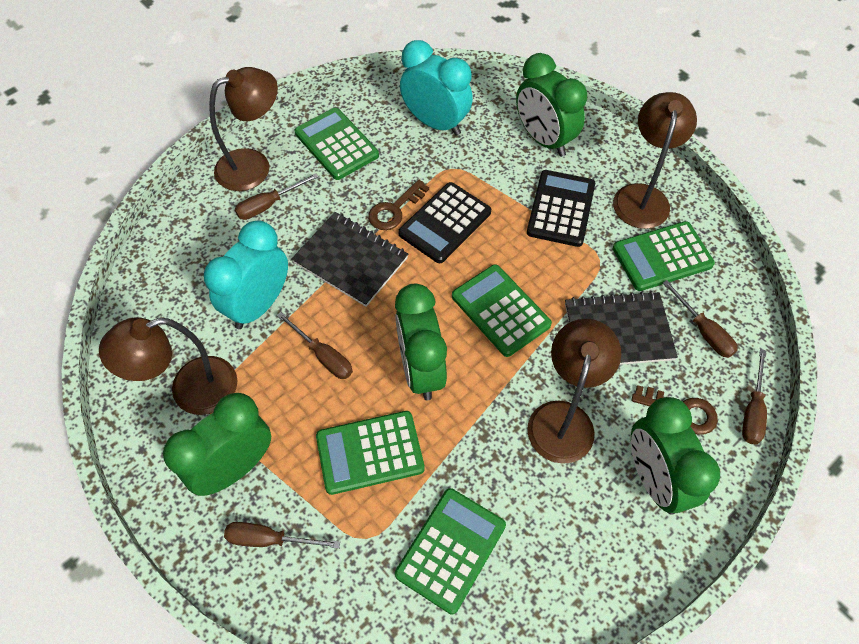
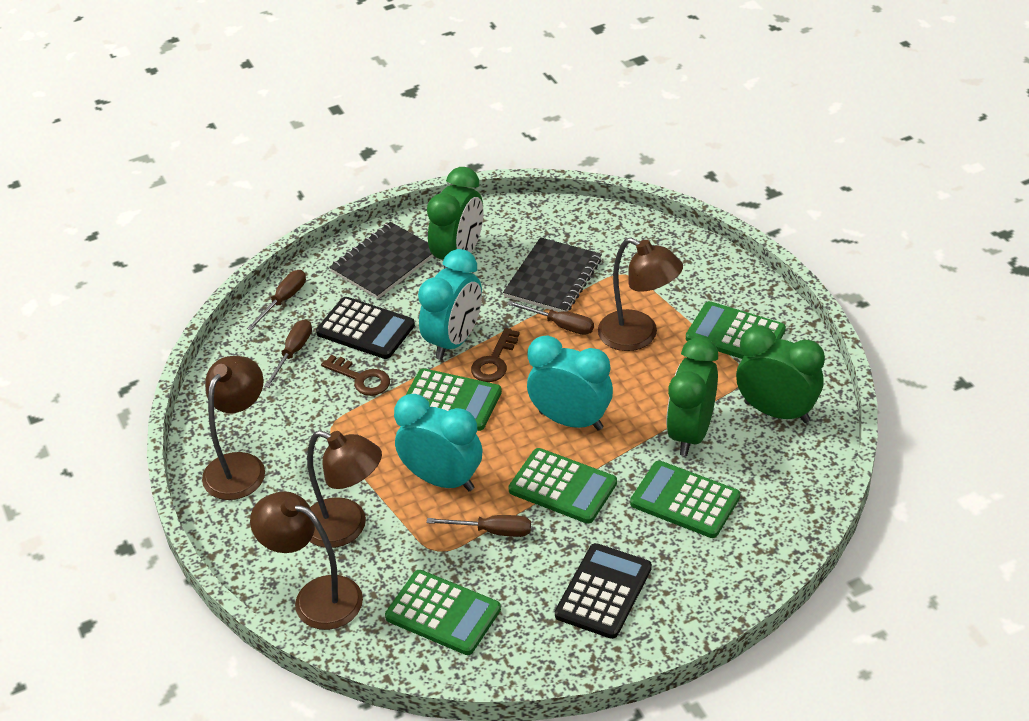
brown screwdriver: 5 -> 4
green clock: 4 -> 3
turquoise clock: 2 -> 3

